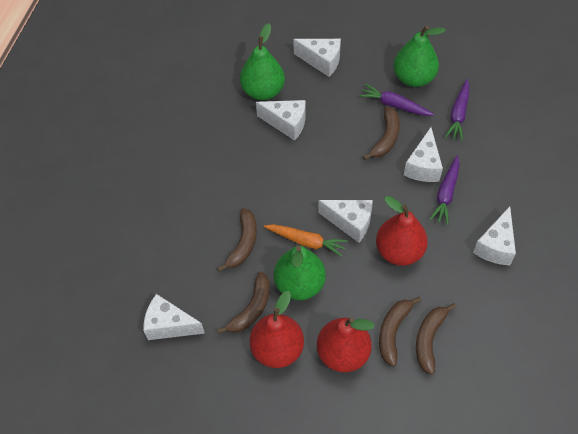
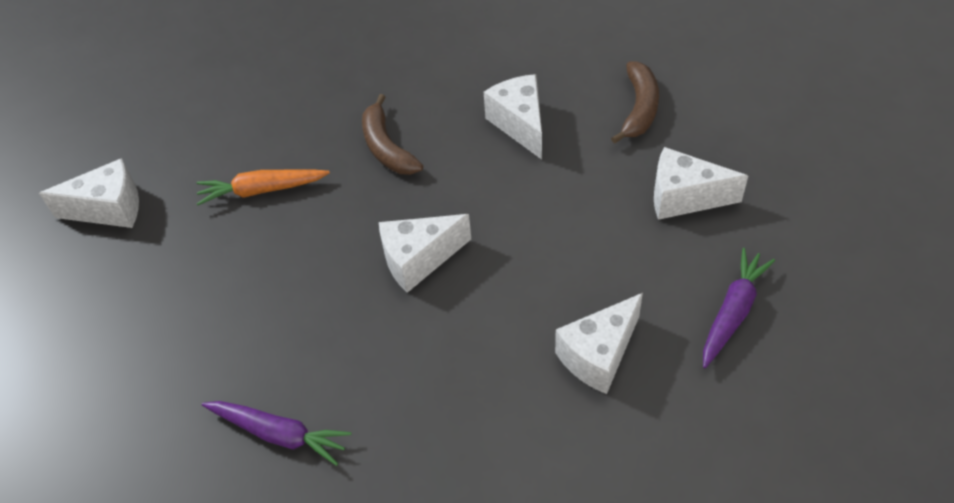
brown banana: 5 -> 2
green pear: 3 -> 0
purple carrot: 3 -> 2
red pear: 3 -> 0
white cheese: 6 -> 5

